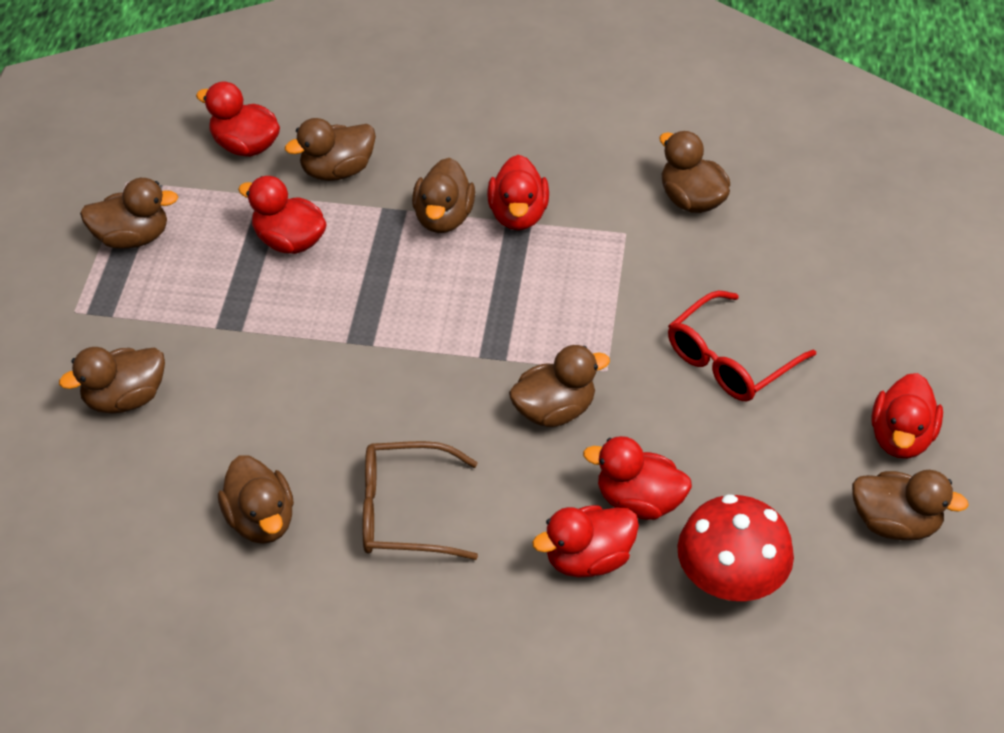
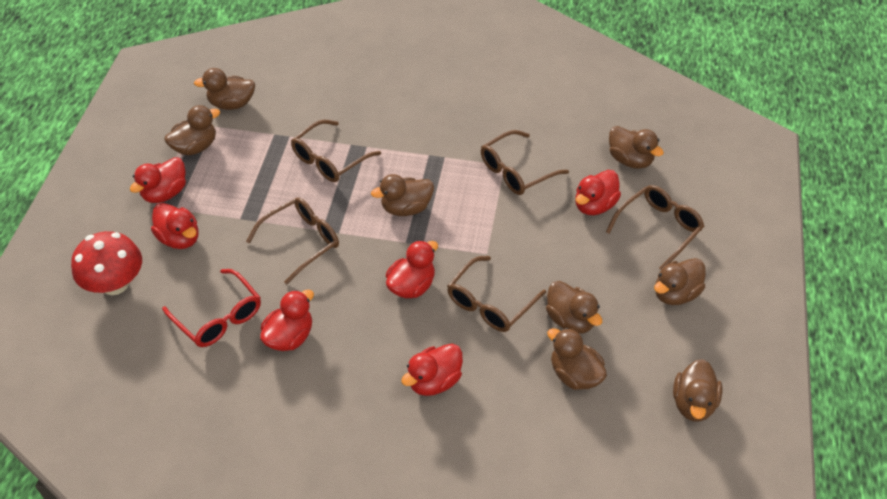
brown glasses: 1 -> 5

